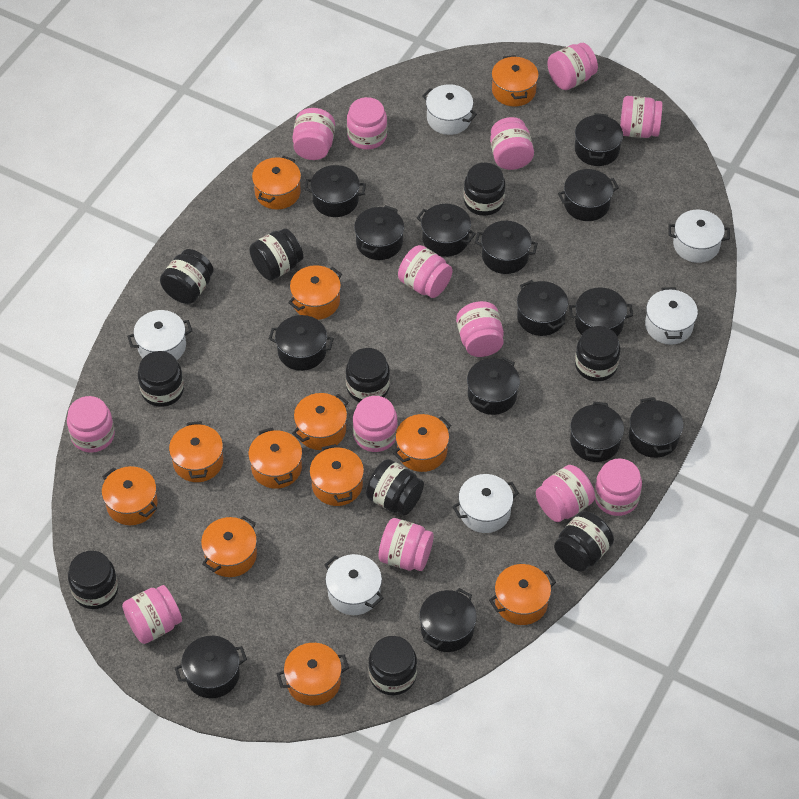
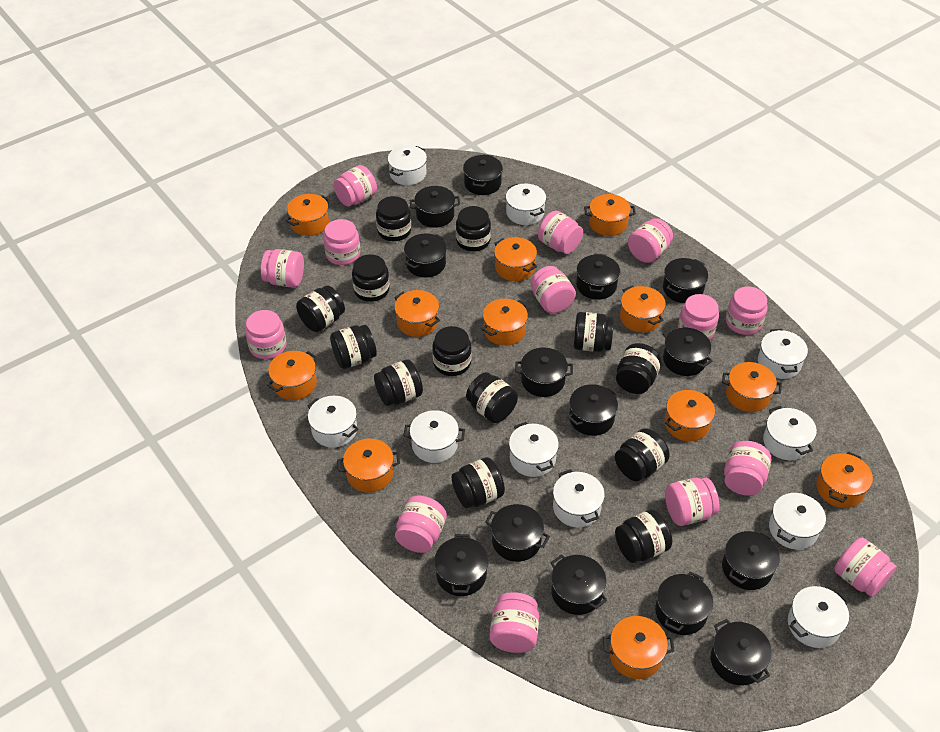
black jar: 10 -> 13
pink jar: 13 -> 14
white pot: 6 -> 10

